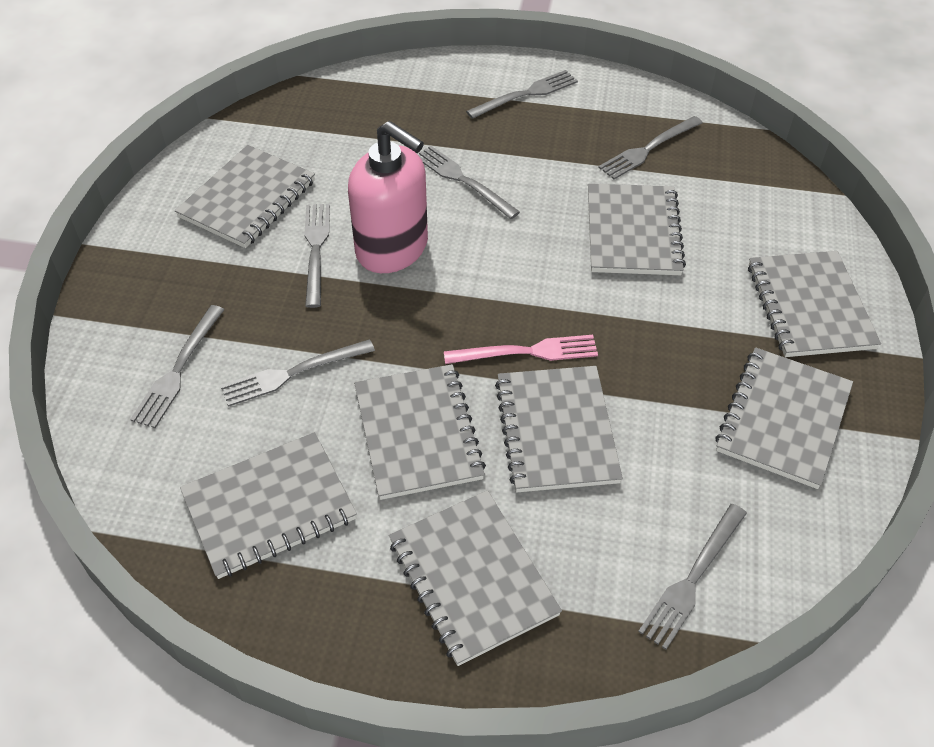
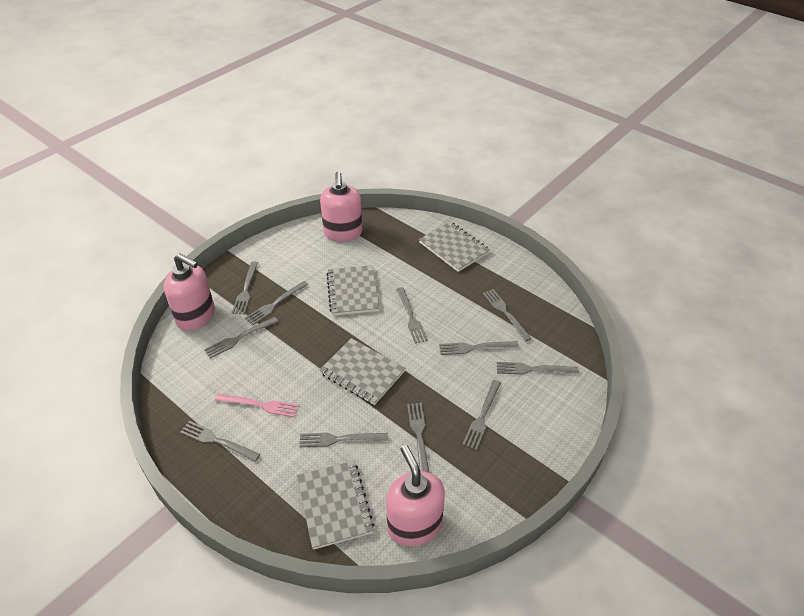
grey fork: 7 -> 11
grey notebook: 8 -> 4
pink soap dispenser: 1 -> 3

